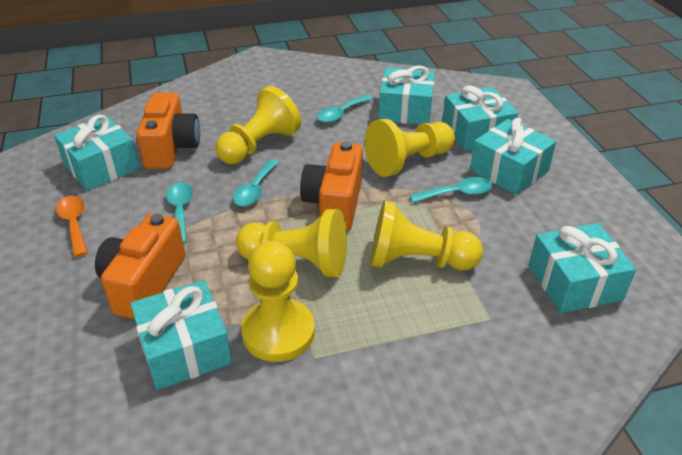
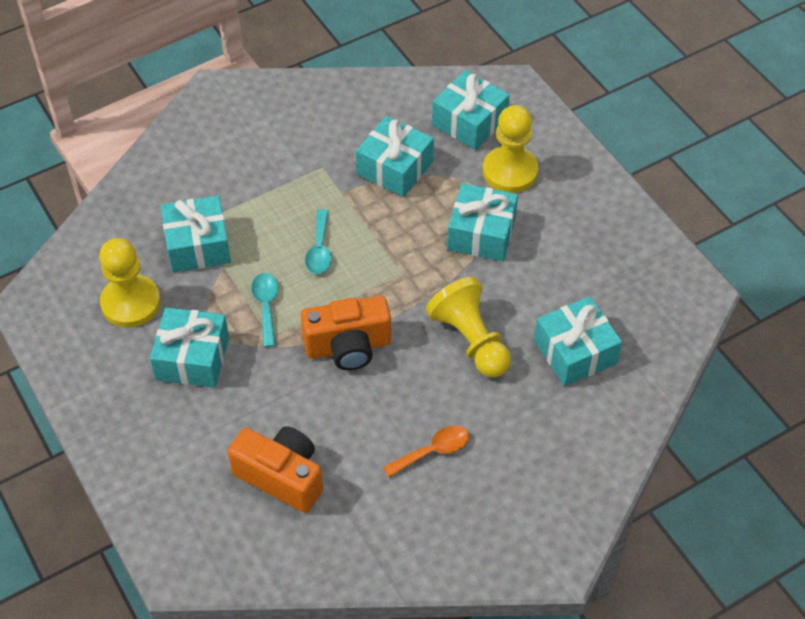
orange camera: 3 -> 2
turquoise spoon: 4 -> 2
yellow pawn: 5 -> 3

